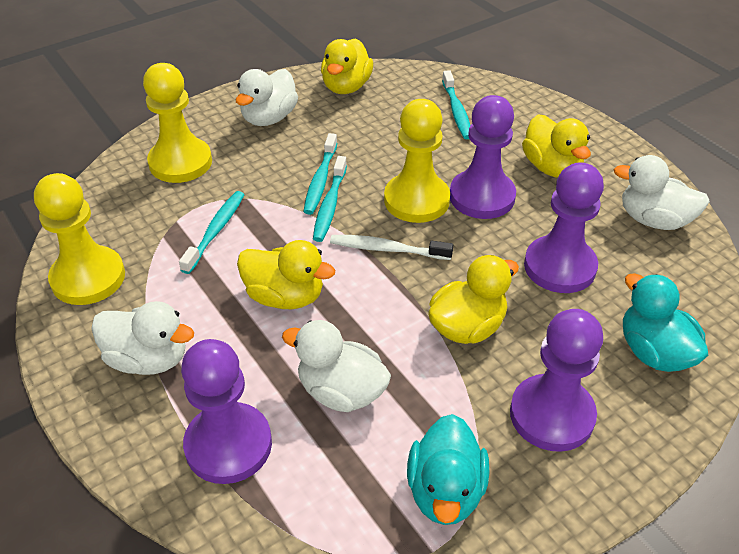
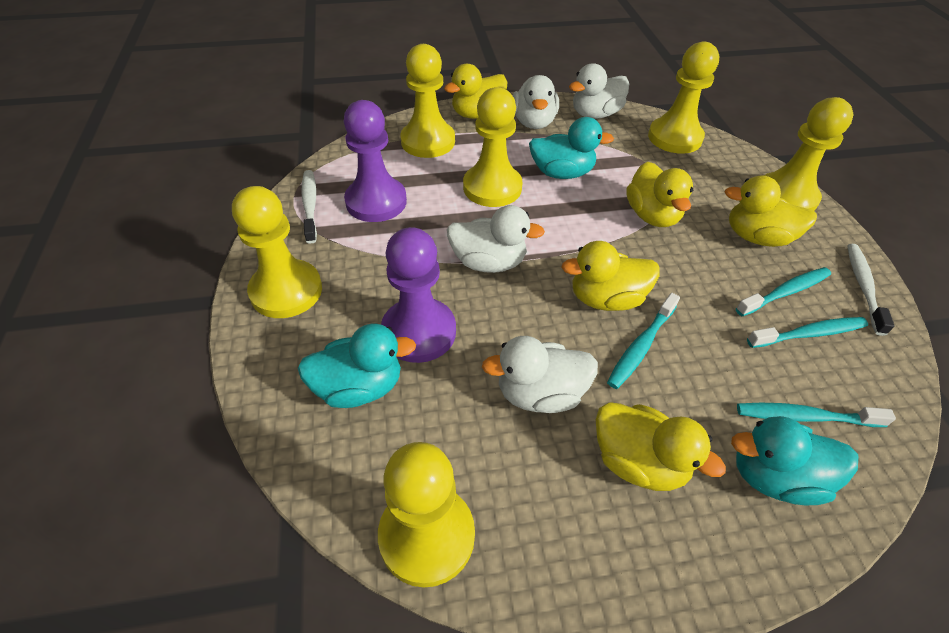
purple pawn: 4 -> 2
turquoise duck: 2 -> 3
white toothbrush: 1 -> 2
yellow duck: 4 -> 5
yellow pawn: 3 -> 6

